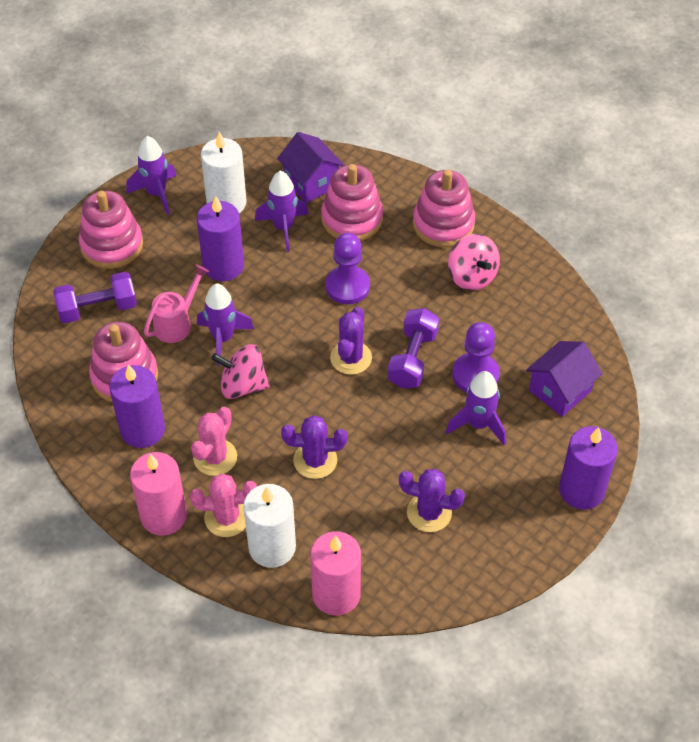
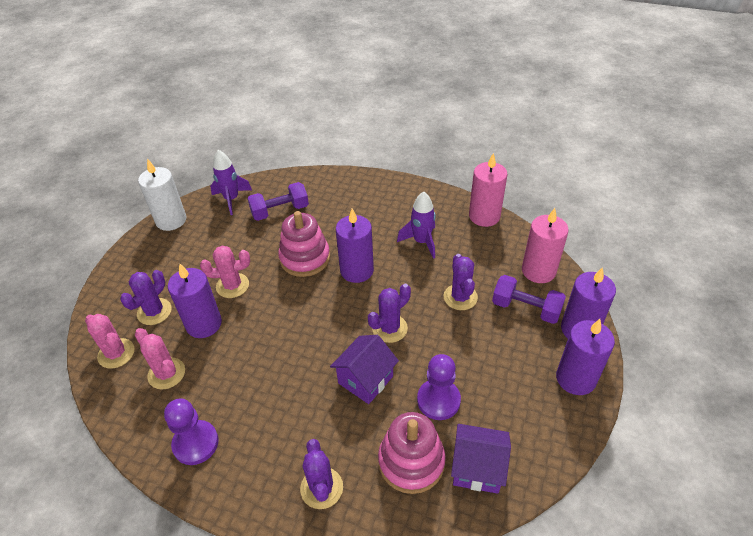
pink cactus: 2 -> 3
pink spinning top: 2 -> 0
pink stacking toy: 4 -> 2
pink watering can: 1 -> 0
purple cactus: 3 -> 4
purple candle: 3 -> 4
purple rocket: 4 -> 2
white candle: 2 -> 1

